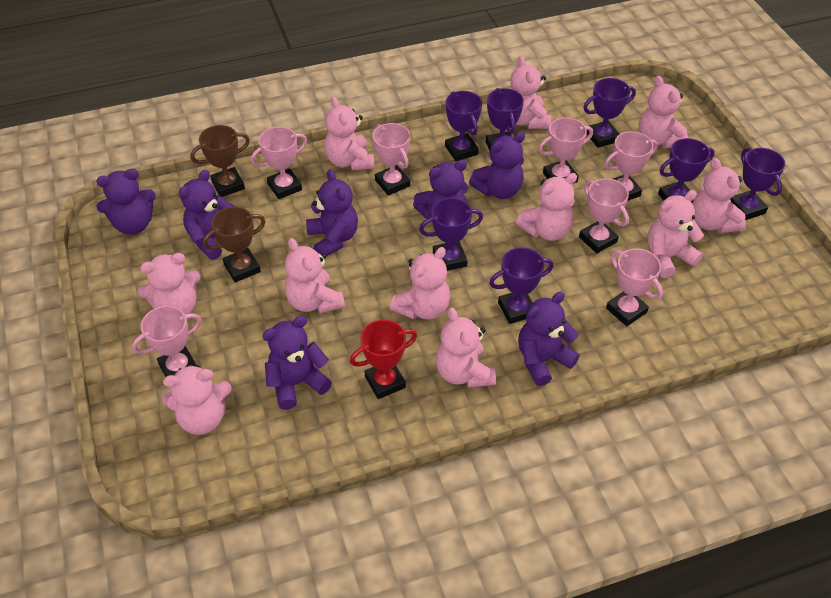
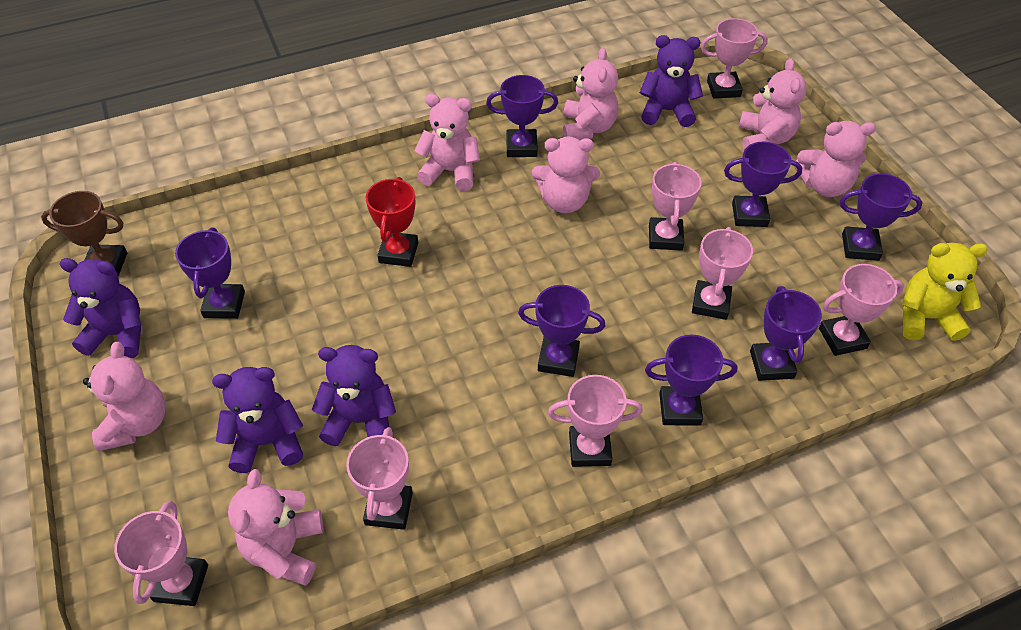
brown trophy: 2 -> 1
pink teddy bear: 11 -> 7
purple teddy bear: 7 -> 4
yellow teddy bear: 0 -> 1

